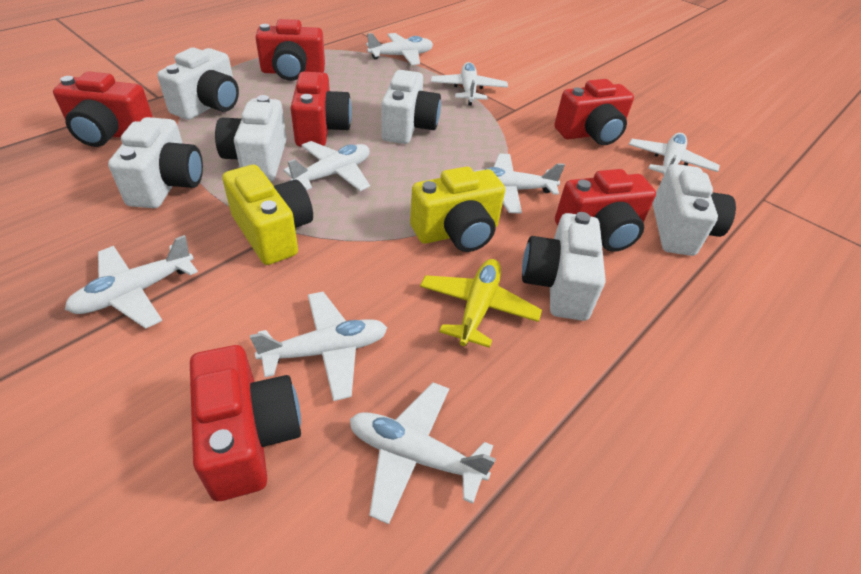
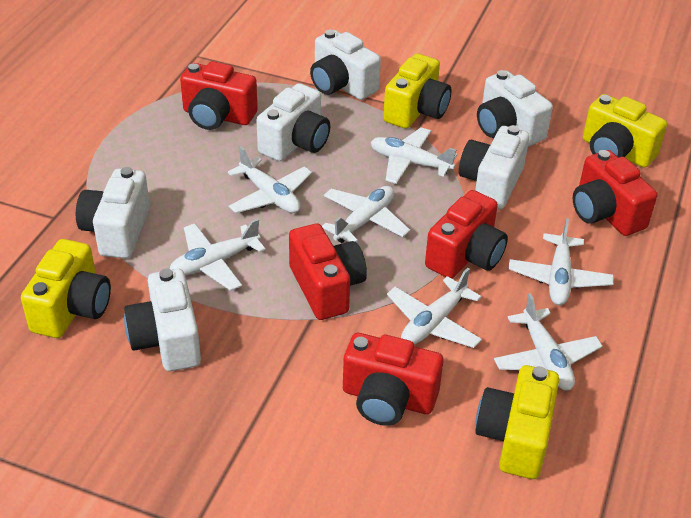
red camera: 6 -> 5
white plane: 8 -> 7
yellow camera: 2 -> 4
yellow plane: 1 -> 0

